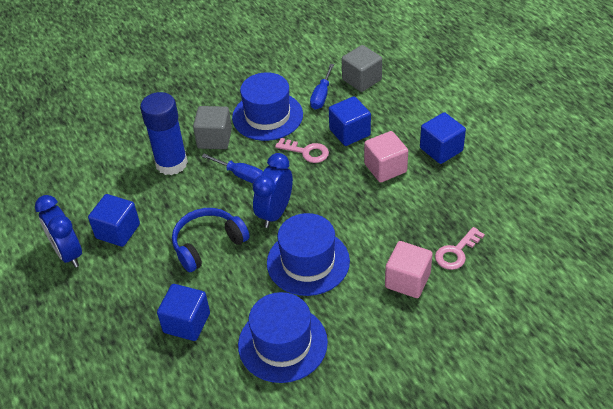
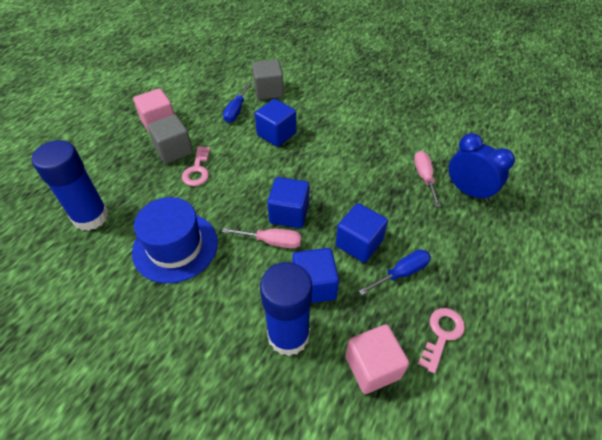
blue clock: 2 -> 1
blue glue stick: 1 -> 2
blue hat: 3 -> 1
blue headphones: 1 -> 0
pink screwdriver: 0 -> 2

